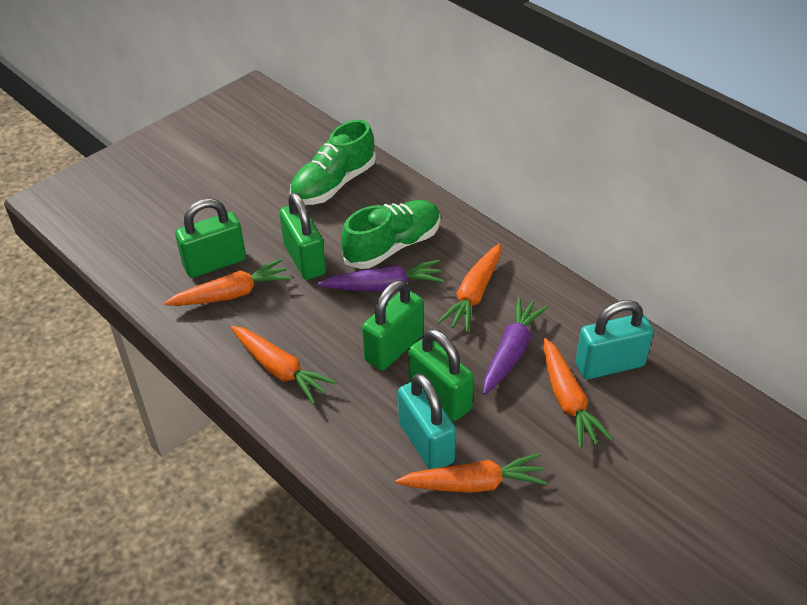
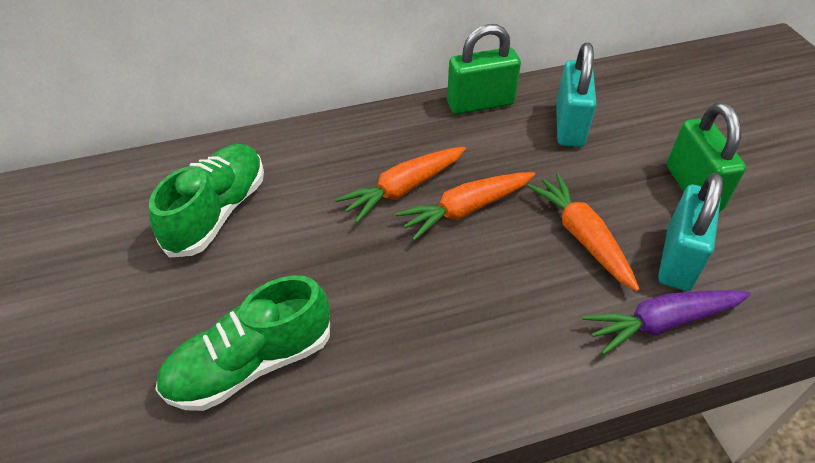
green padlock: 4 -> 2
orange carrot: 5 -> 3
purple carrot: 2 -> 1

